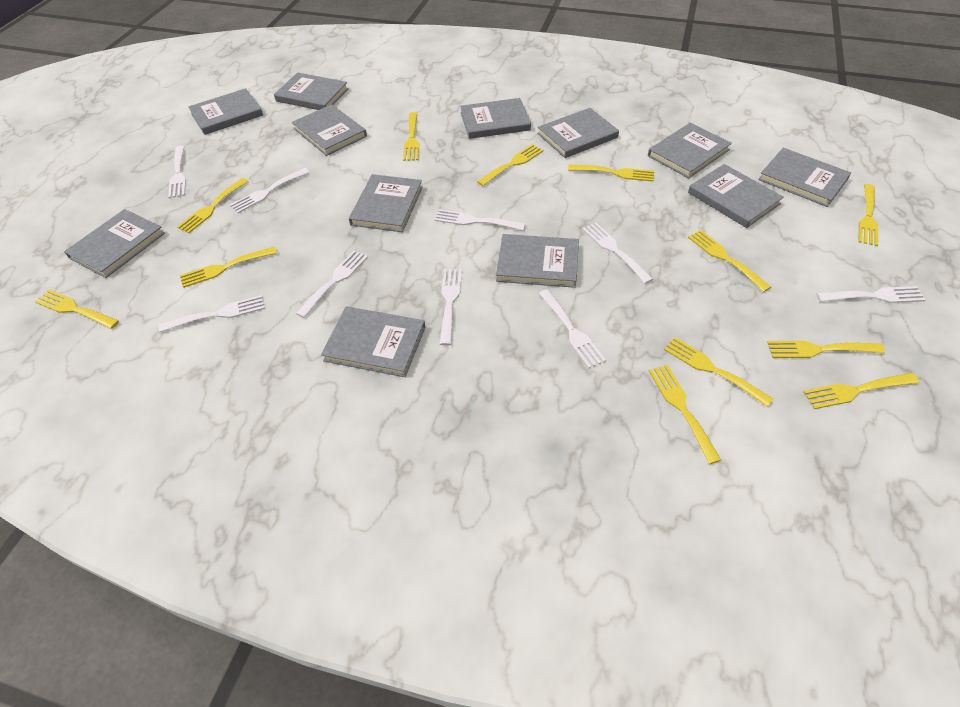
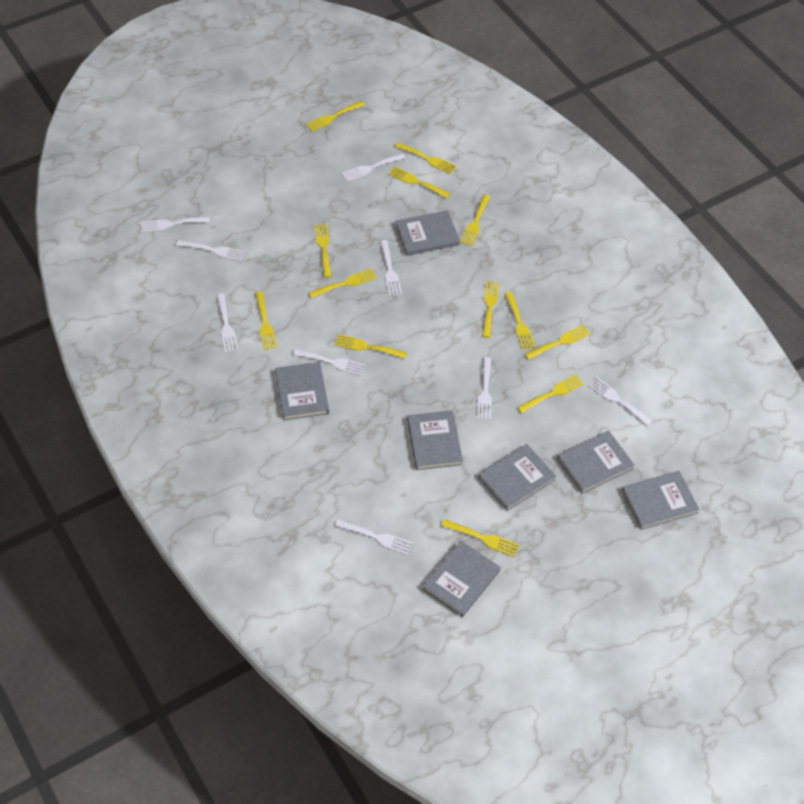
grey book: 12 -> 7
yellow fork: 12 -> 13

